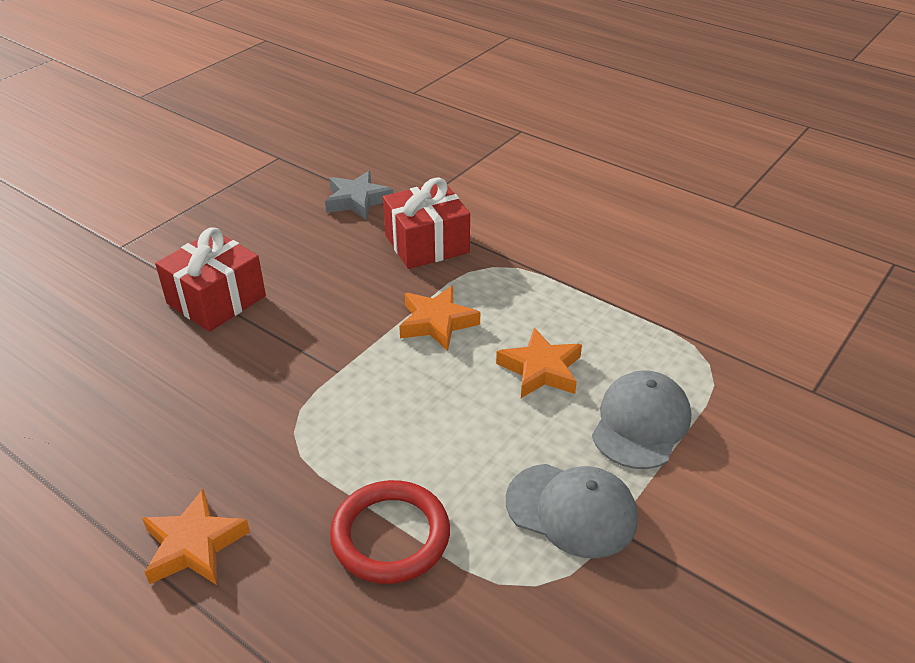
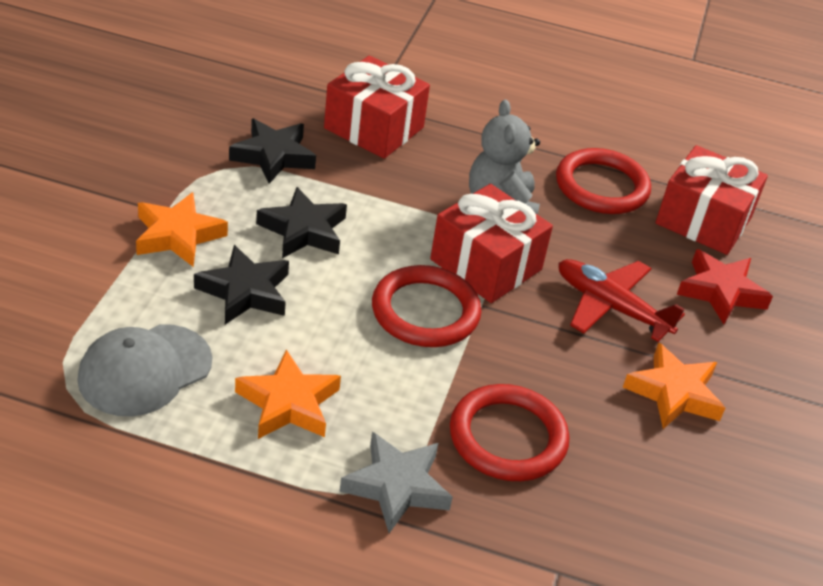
black star: 0 -> 3
grey cap: 2 -> 1
grey teddy bear: 0 -> 1
red gift: 2 -> 3
red plane: 0 -> 1
red ring: 1 -> 3
red star: 0 -> 1

